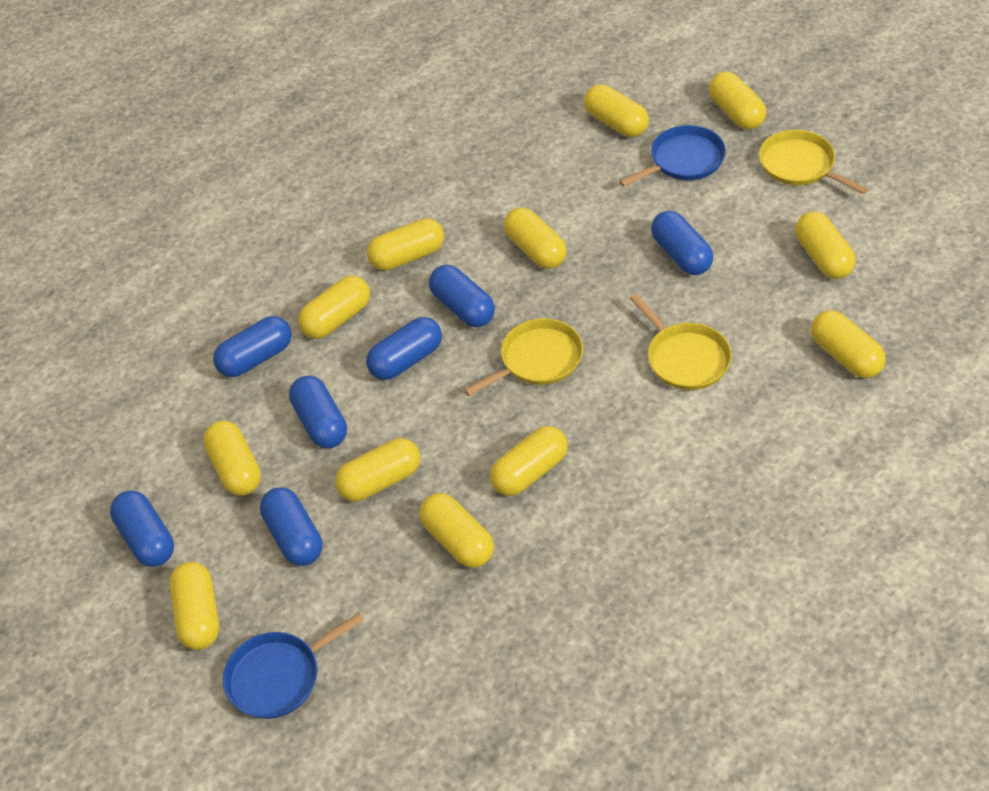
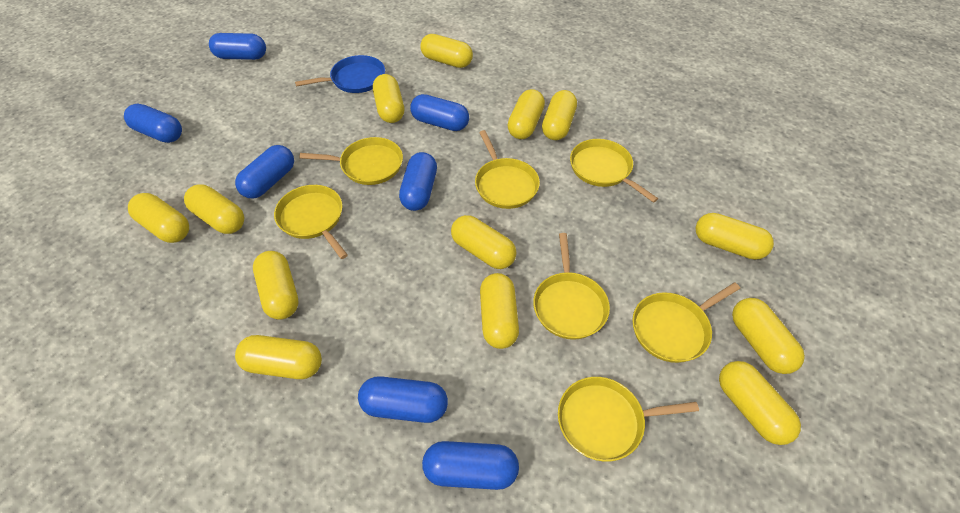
blue pan: 2 -> 1
yellow capsule: 12 -> 13
yellow pan: 3 -> 7

